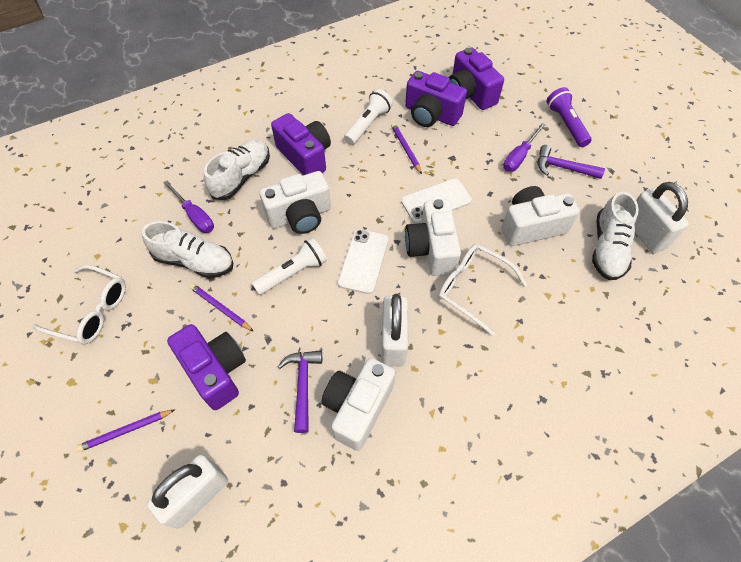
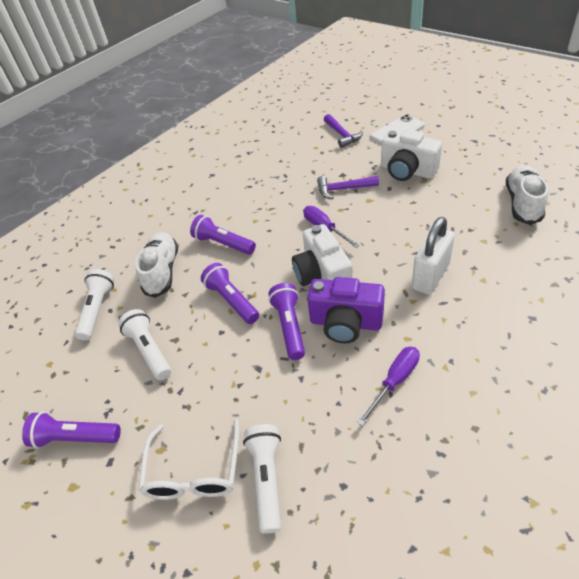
purple camera: 4 -> 1
purple flashlight: 1 -> 4
purple pencil: 3 -> 0
white camera: 4 -> 2
white flashlight: 2 -> 3
white glasses: 2 -> 1
white padlock: 3 -> 1
white phone: 2 -> 1
white shoe: 3 -> 2

